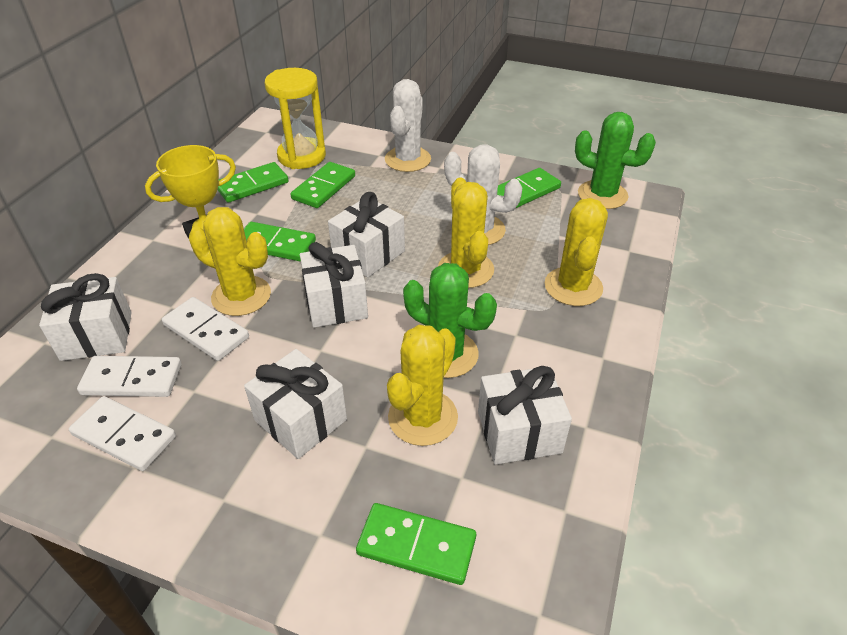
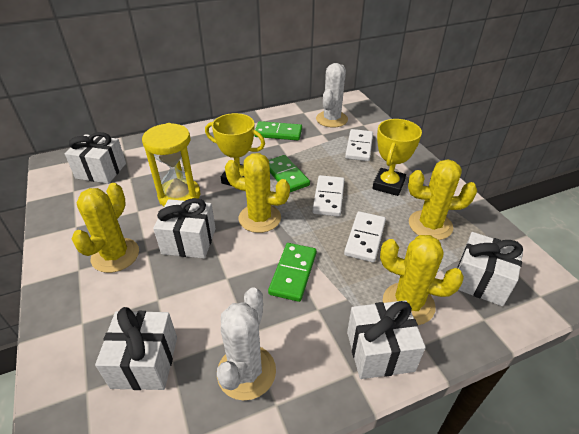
green cactus: 2 -> 0
green domino: 5 -> 3
yellow trophy: 1 -> 2

